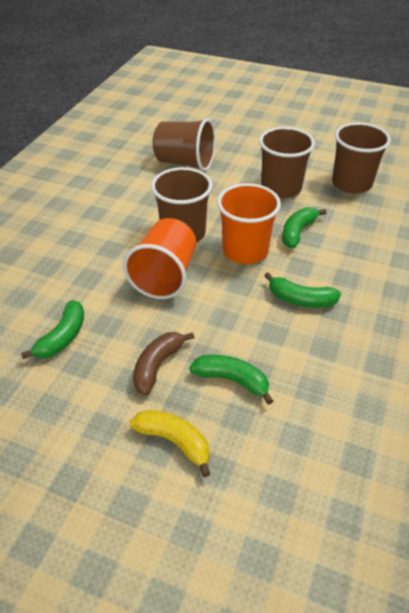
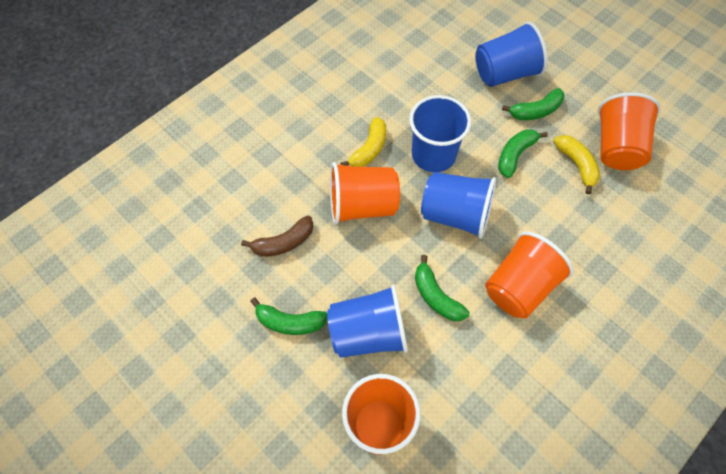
blue cup: 0 -> 4
brown cup: 4 -> 0
orange cup: 2 -> 4
yellow banana: 1 -> 2

